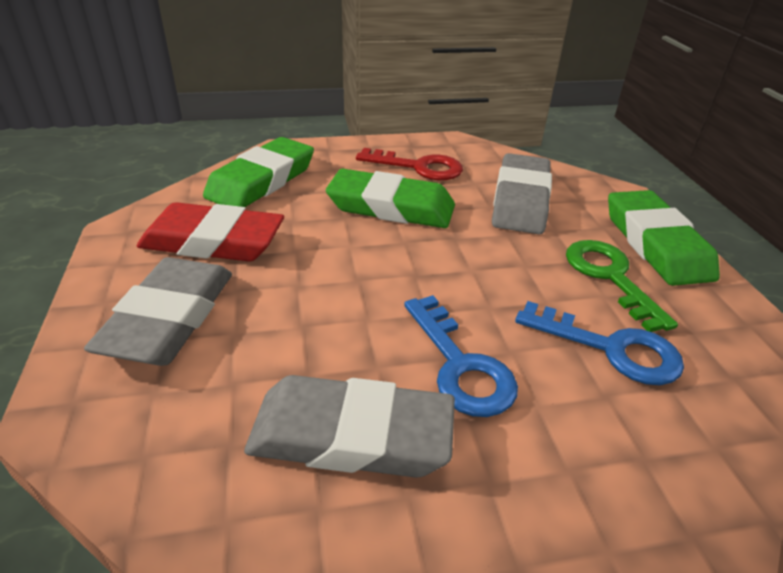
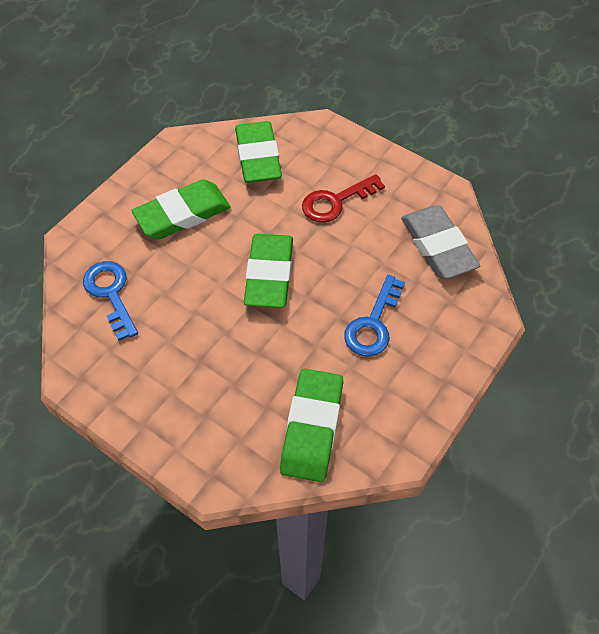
green eraser: 3 -> 4
green key: 1 -> 0
grey eraser: 3 -> 1
red eraser: 1 -> 0

